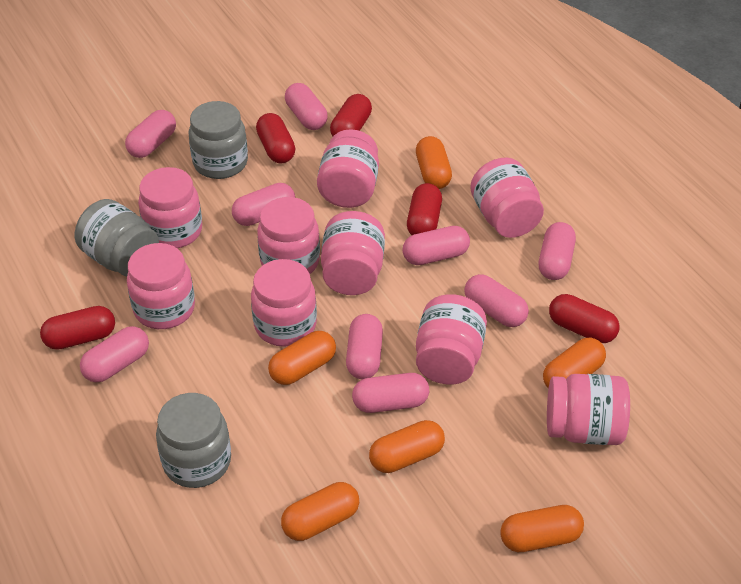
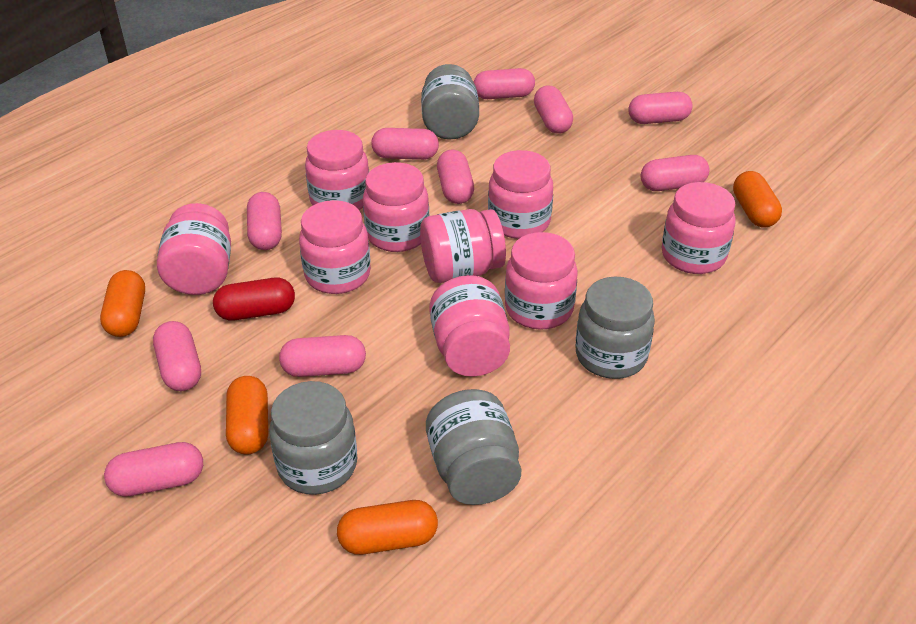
grey jar: 3 -> 4
orange capsule: 6 -> 4
pink capsule: 9 -> 10
red capsule: 5 -> 1

